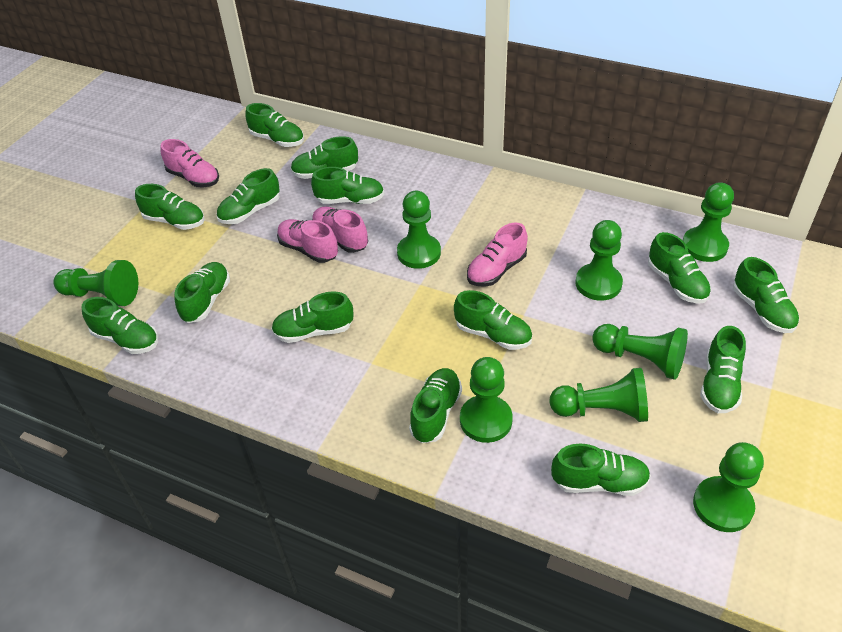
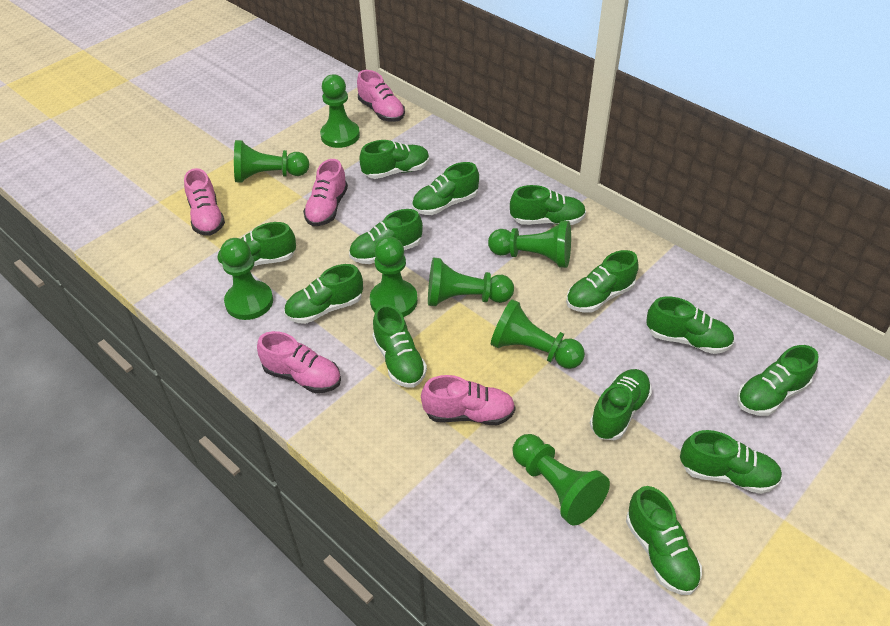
green shoe: 14 -> 13
pink shoe: 4 -> 5

